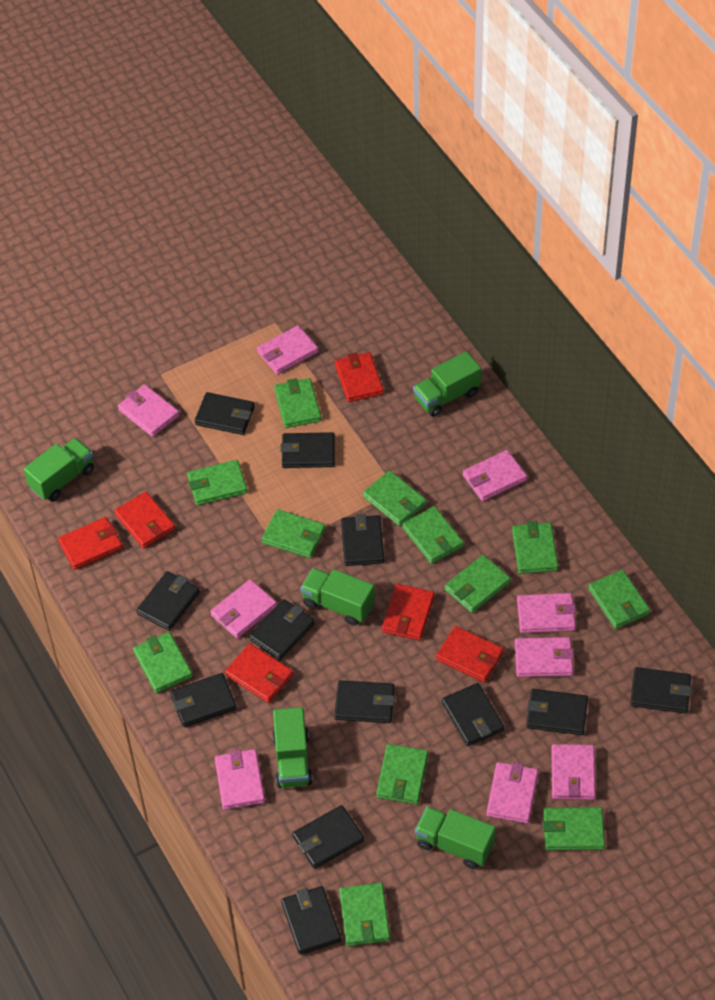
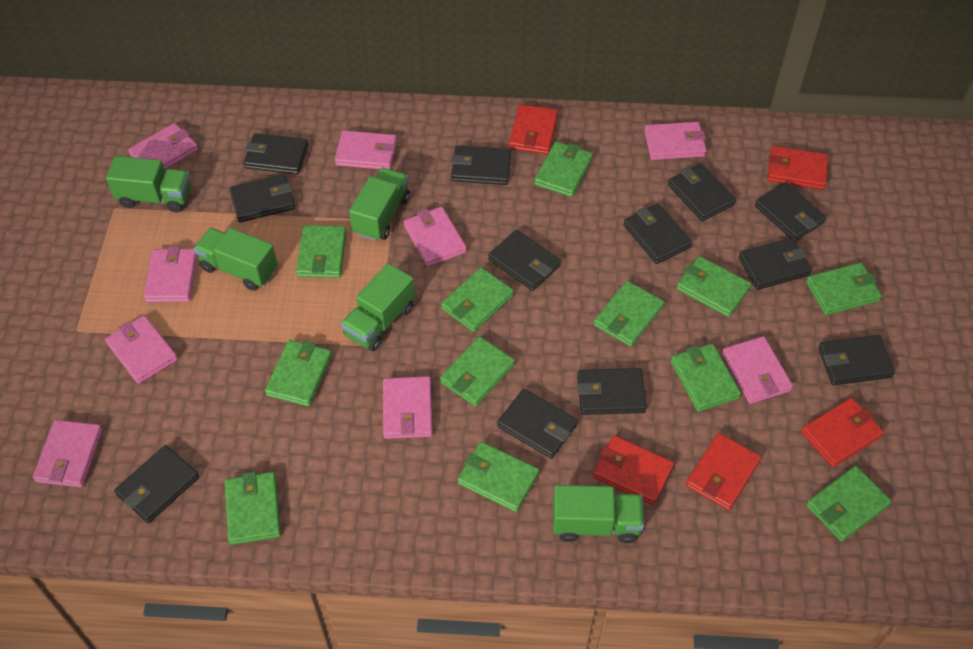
red wallet: 6 -> 5

